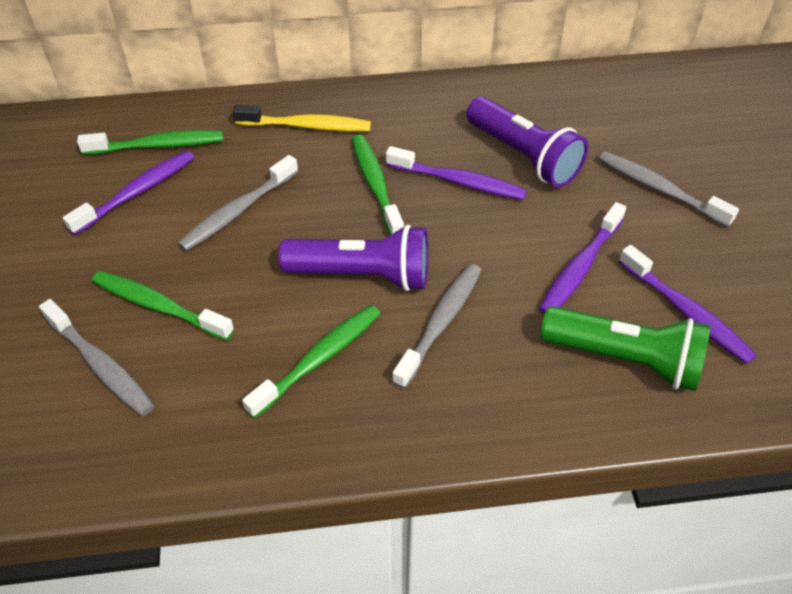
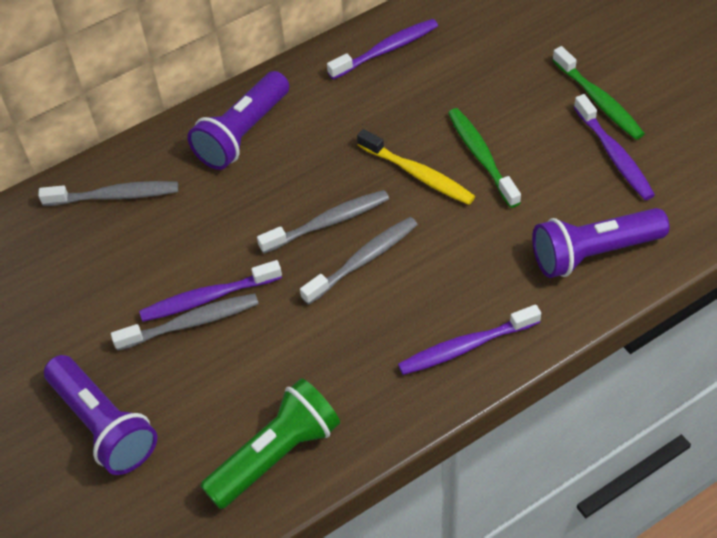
green toothbrush: 4 -> 2
purple flashlight: 2 -> 3

